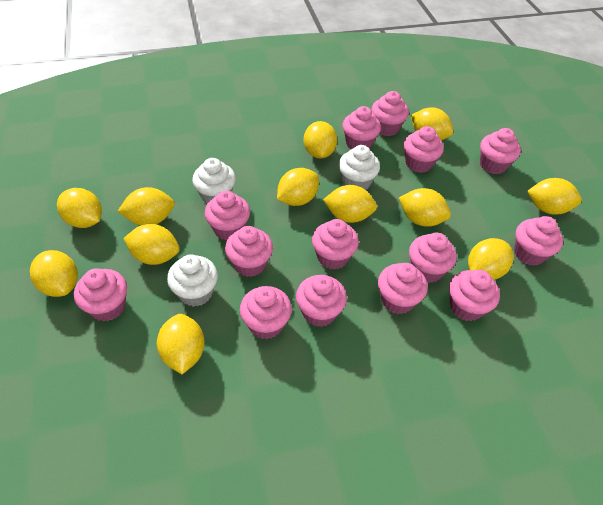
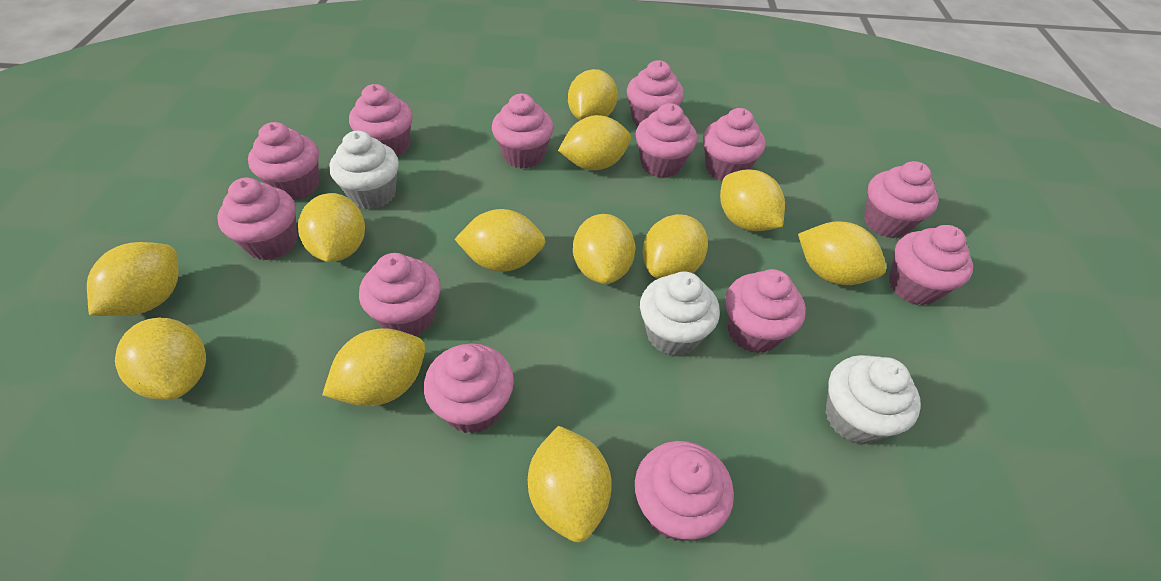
pink cupcake: 14 -> 13

